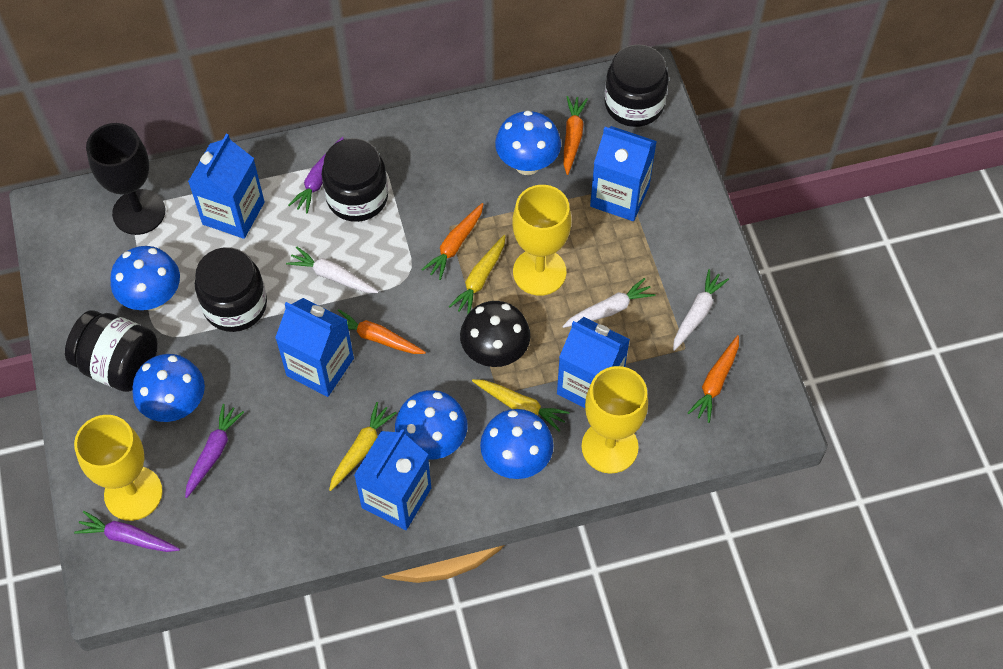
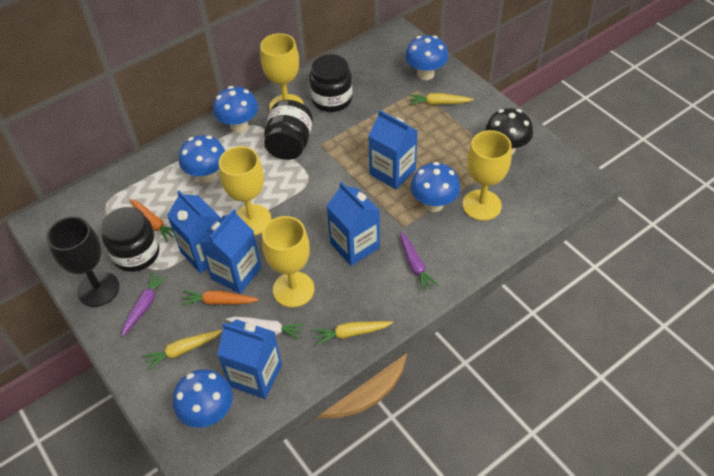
black jar: 4 -> 3
orange carrot: 4 -> 2
purple carrot: 3 -> 2
white carrot: 3 -> 1
yellow goblet: 3 -> 4

